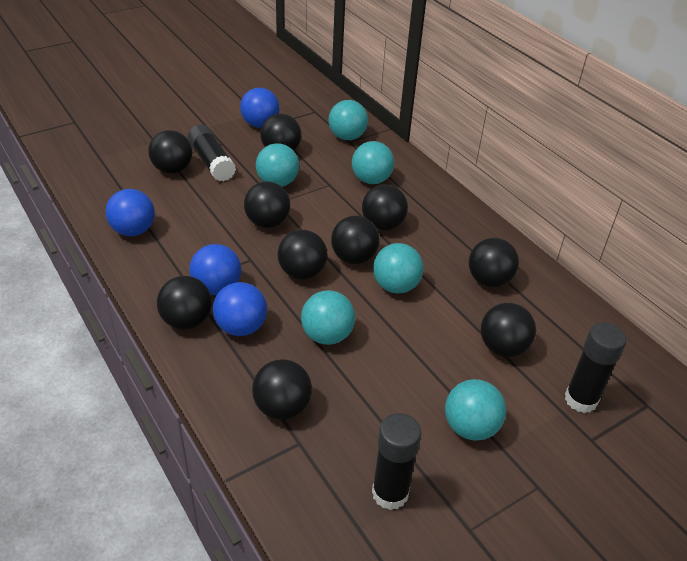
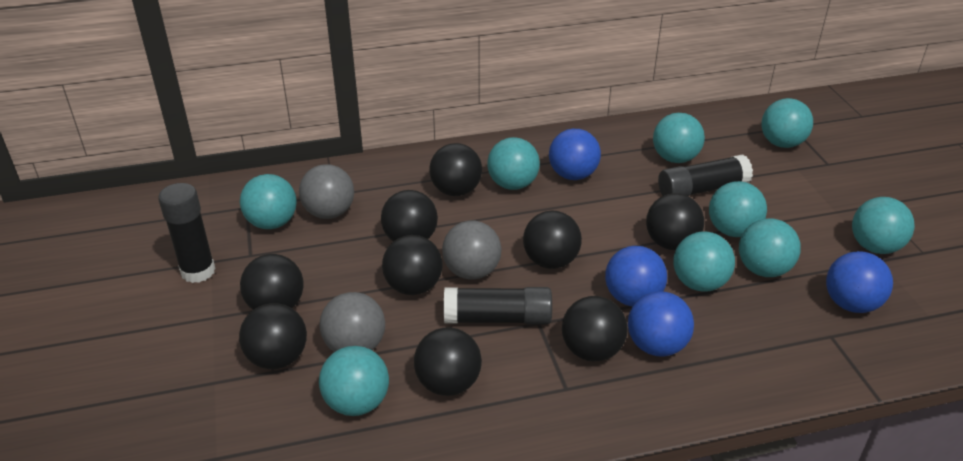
black ball: 10 -> 9
grey ball: 0 -> 3
turquoise ball: 6 -> 9

